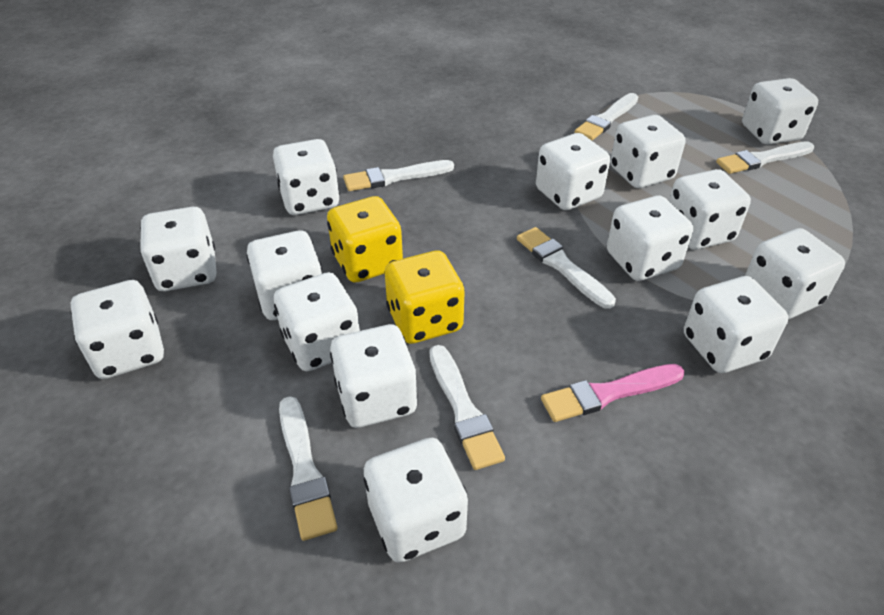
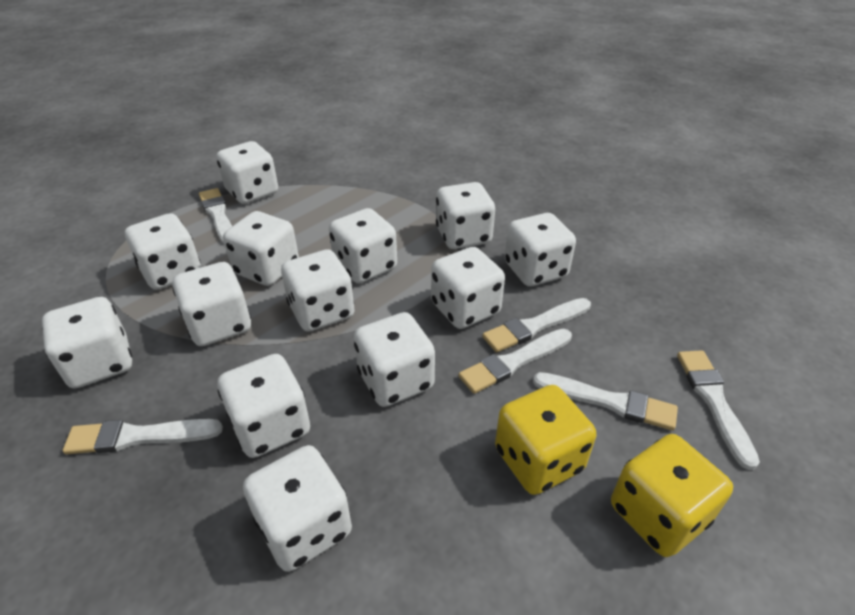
pink brush: 1 -> 0
white dice: 14 -> 13

